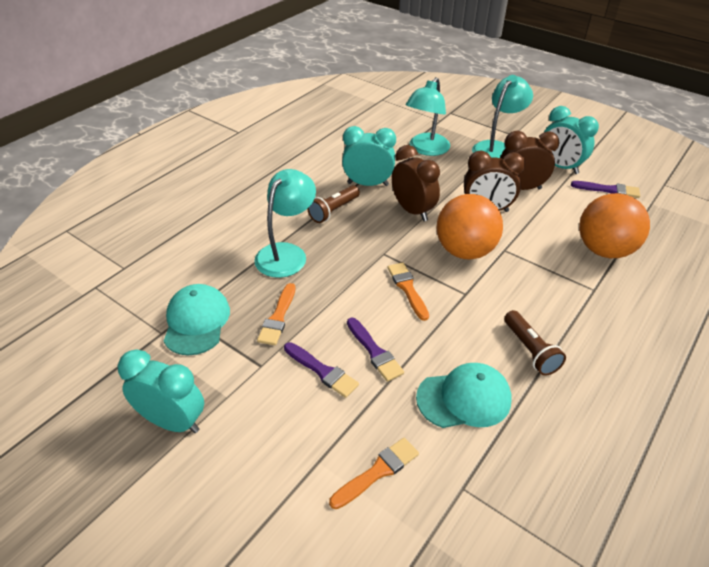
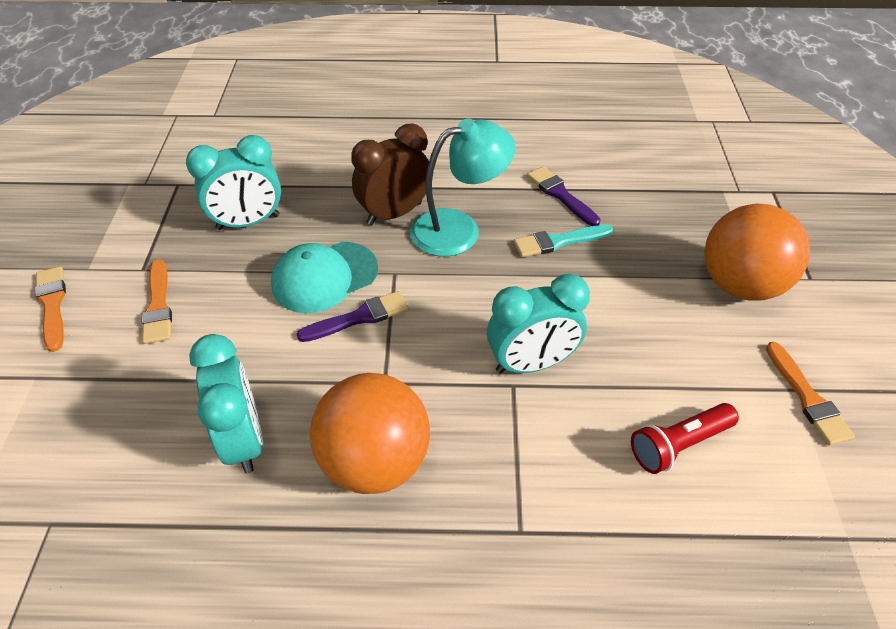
brown clock: 3 -> 1
brown flashlight: 2 -> 0
purple brush: 3 -> 2
red flashlight: 0 -> 1
turquoise brush: 0 -> 1
turquoise cap: 2 -> 1
turquoise lamp: 3 -> 1

